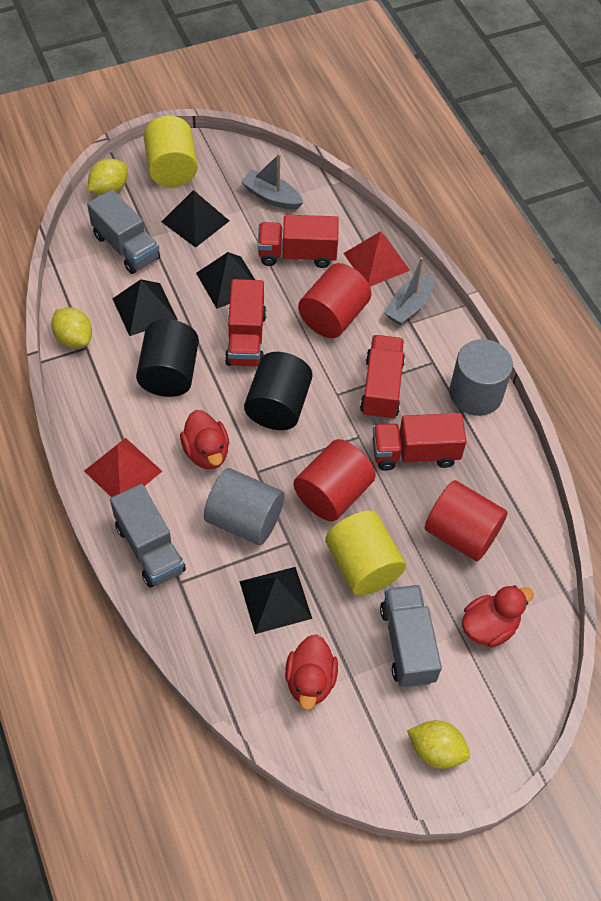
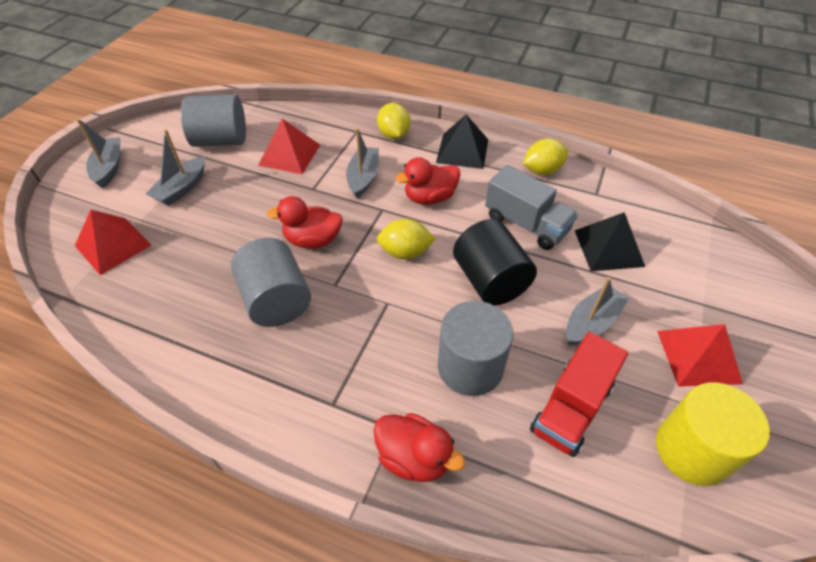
black cylinder: 2 -> 1
black pyramid: 4 -> 2
grey boat: 2 -> 4
grey cylinder: 2 -> 3
grey truck: 3 -> 1
red cylinder: 3 -> 0
red pyramid: 2 -> 3
red truck: 4 -> 1
yellow cylinder: 2 -> 1

